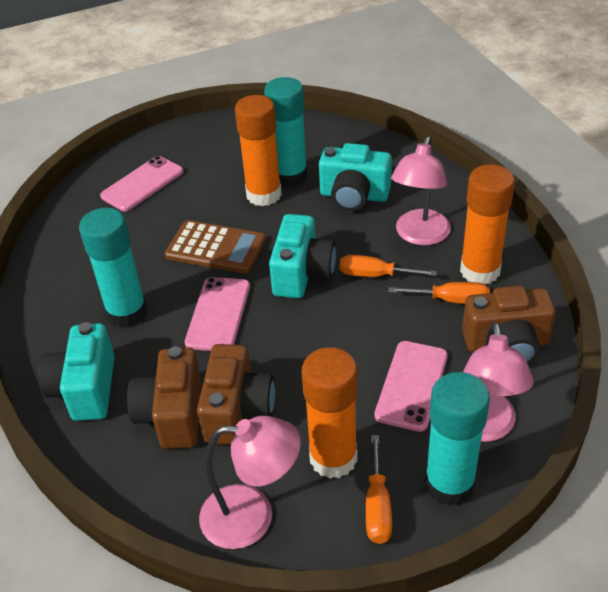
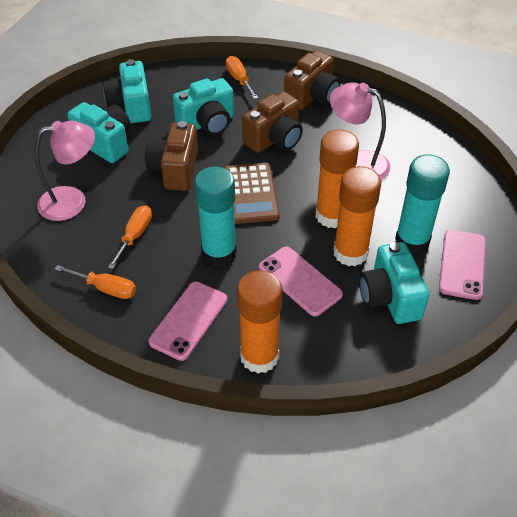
pink lamp: 3 -> 2
turquoise camera: 3 -> 4
turquoise glue stick: 3 -> 2

